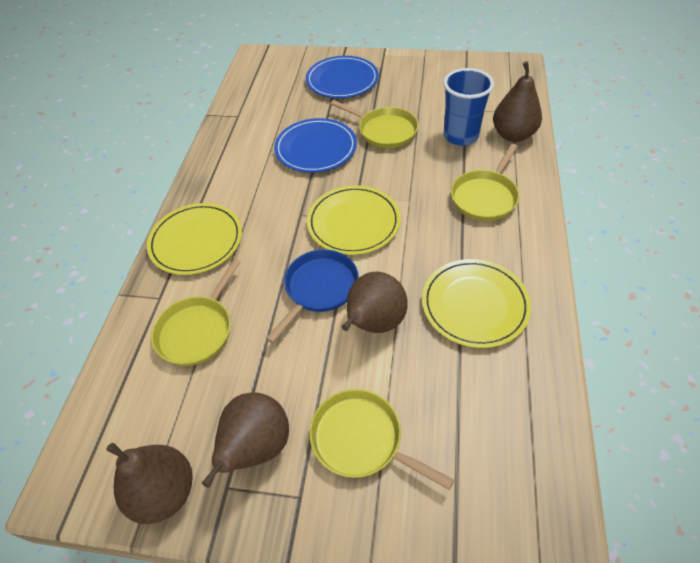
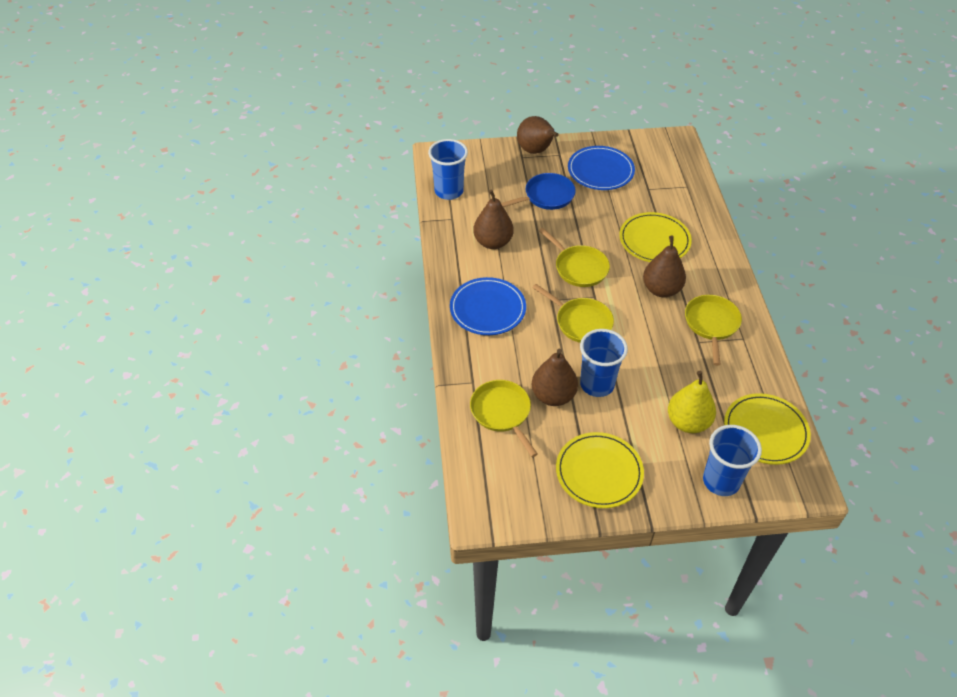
blue cup: 1 -> 3
yellow pear: 0 -> 1

